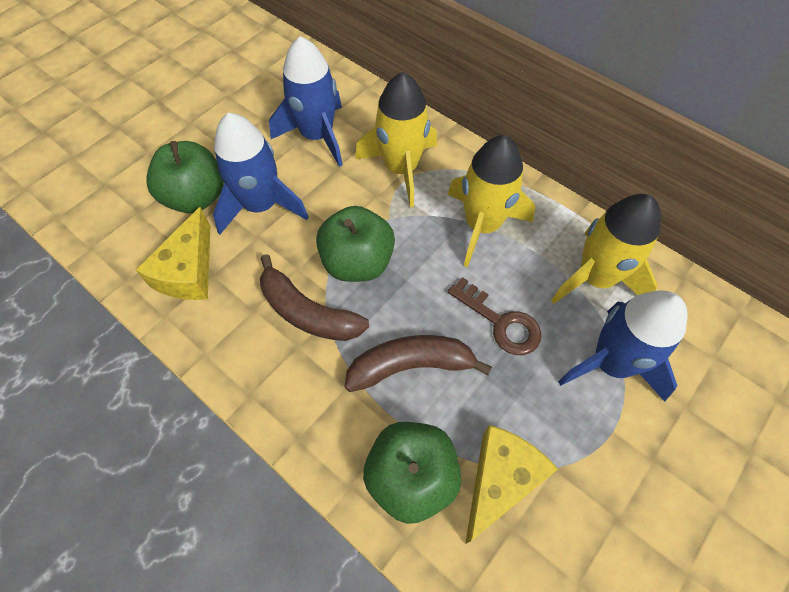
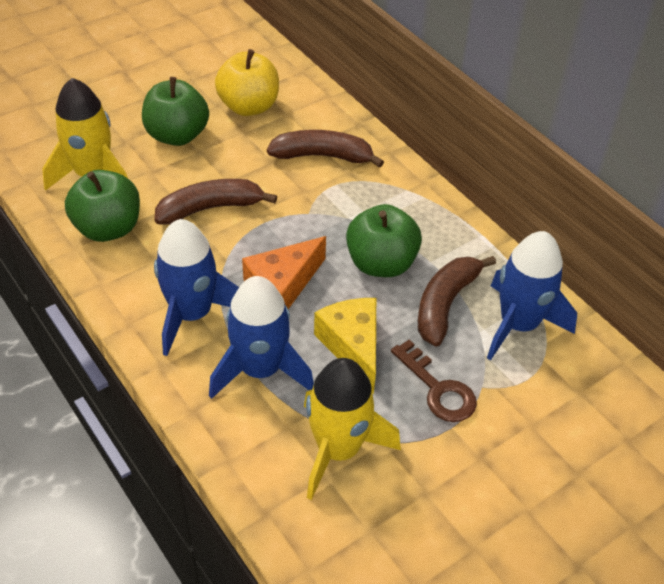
brown banana: 2 -> 3
orange cheese: 0 -> 1
yellow apple: 0 -> 1
yellow cheese: 2 -> 1
yellow rocket: 3 -> 2

